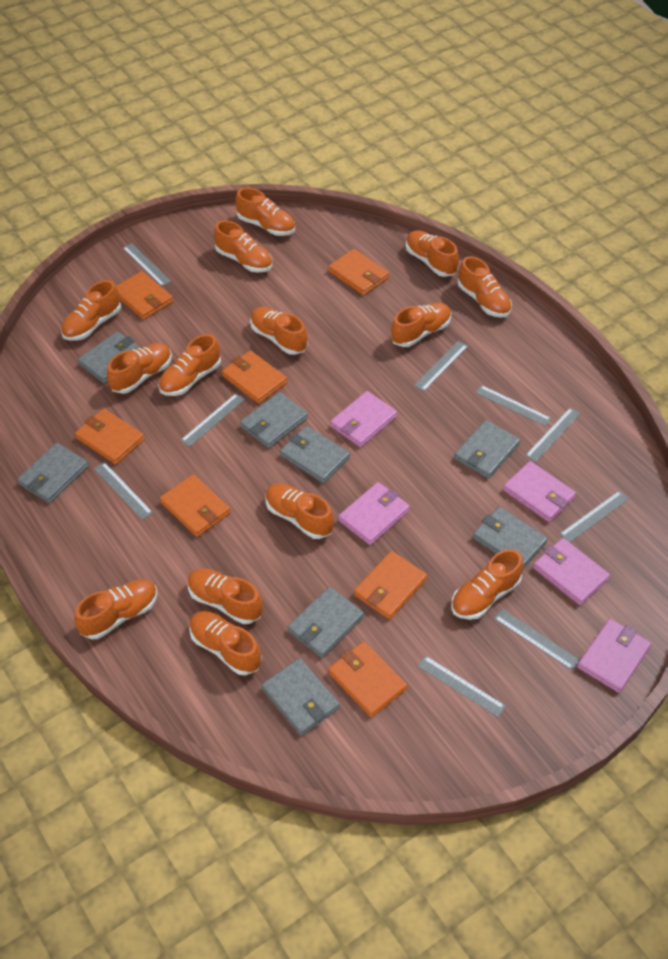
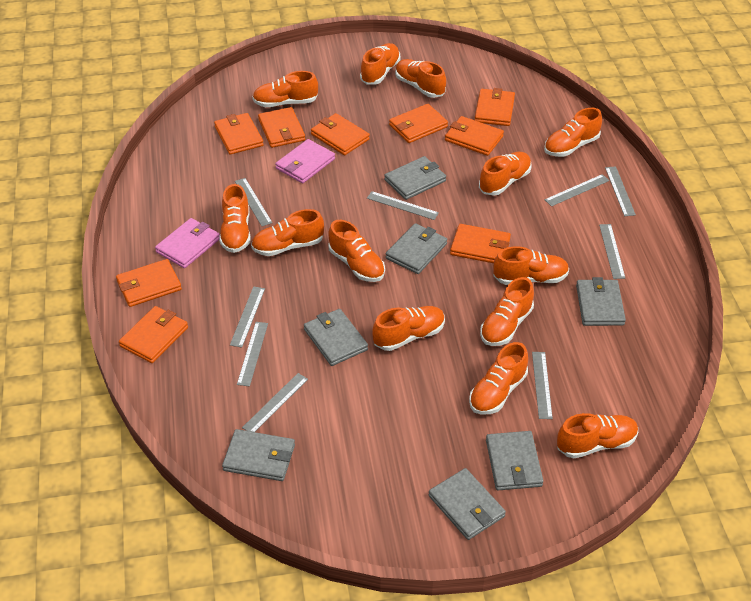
grey wallet: 8 -> 7
orange shoe: 14 -> 13
orange wallet: 7 -> 9
pink wallet: 5 -> 2

